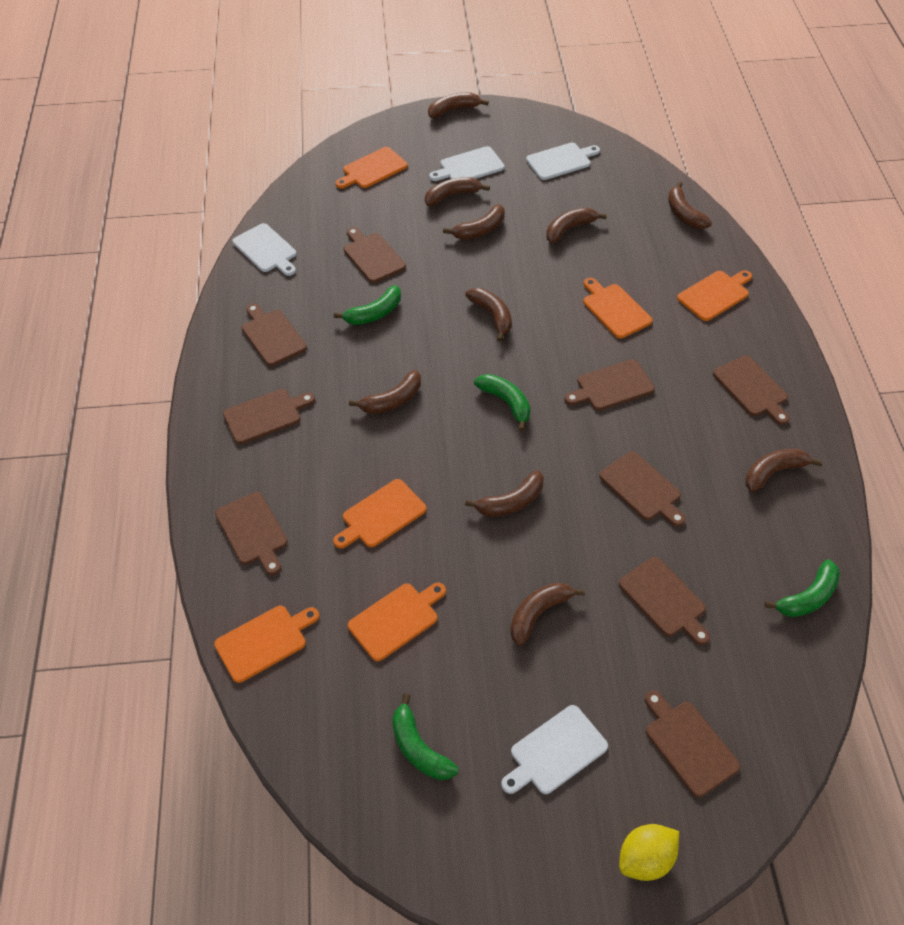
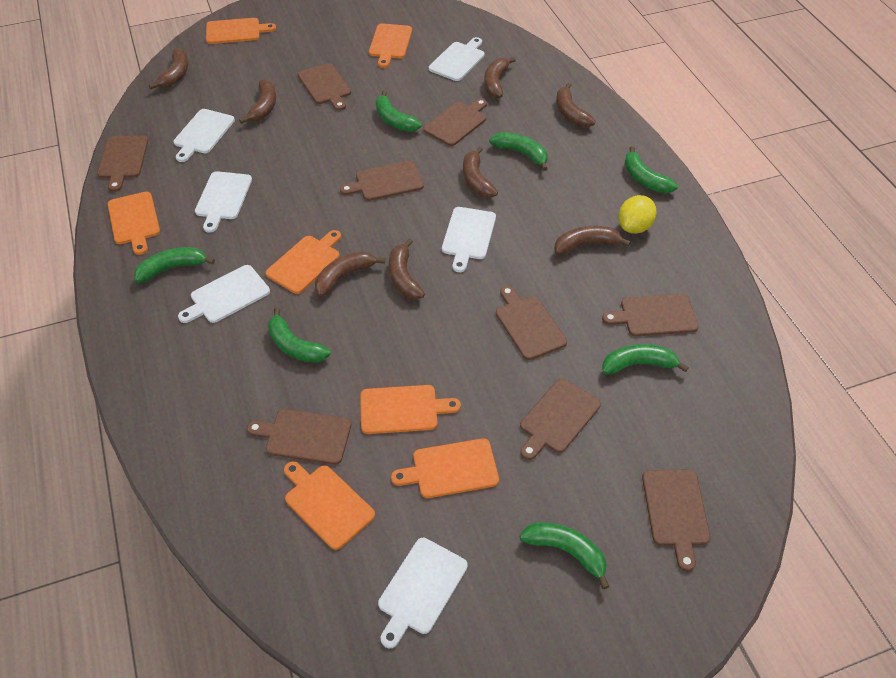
brown banana: 10 -> 8
green banana: 4 -> 7
orange cutting board: 6 -> 7
white cutting board: 4 -> 6

